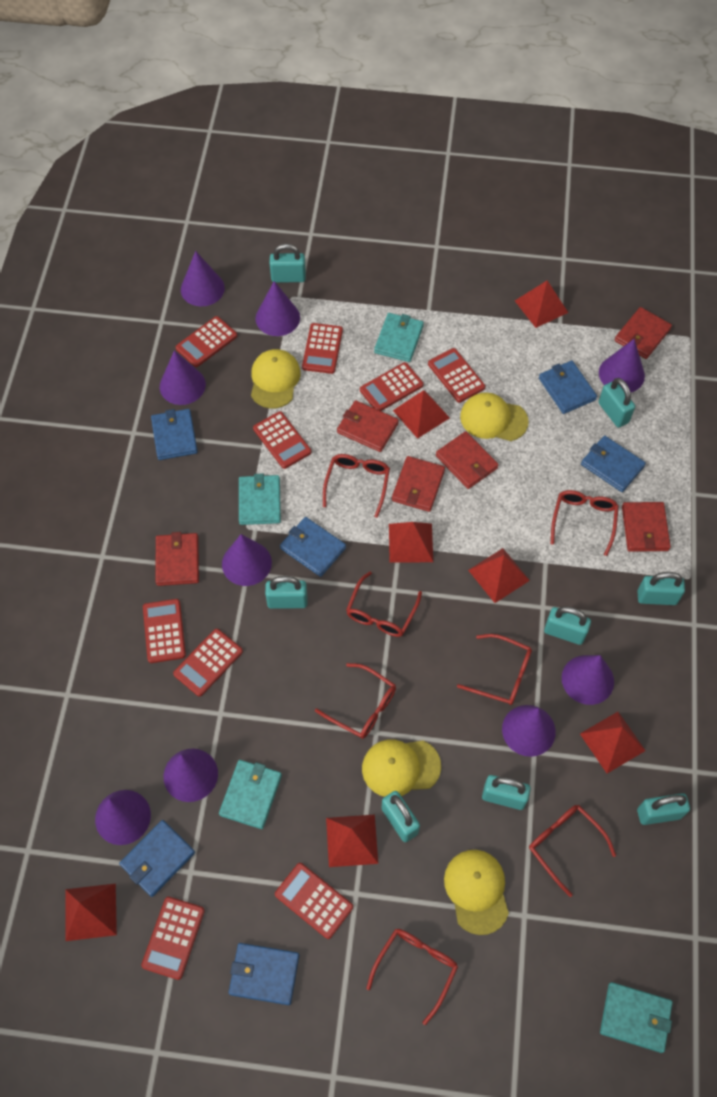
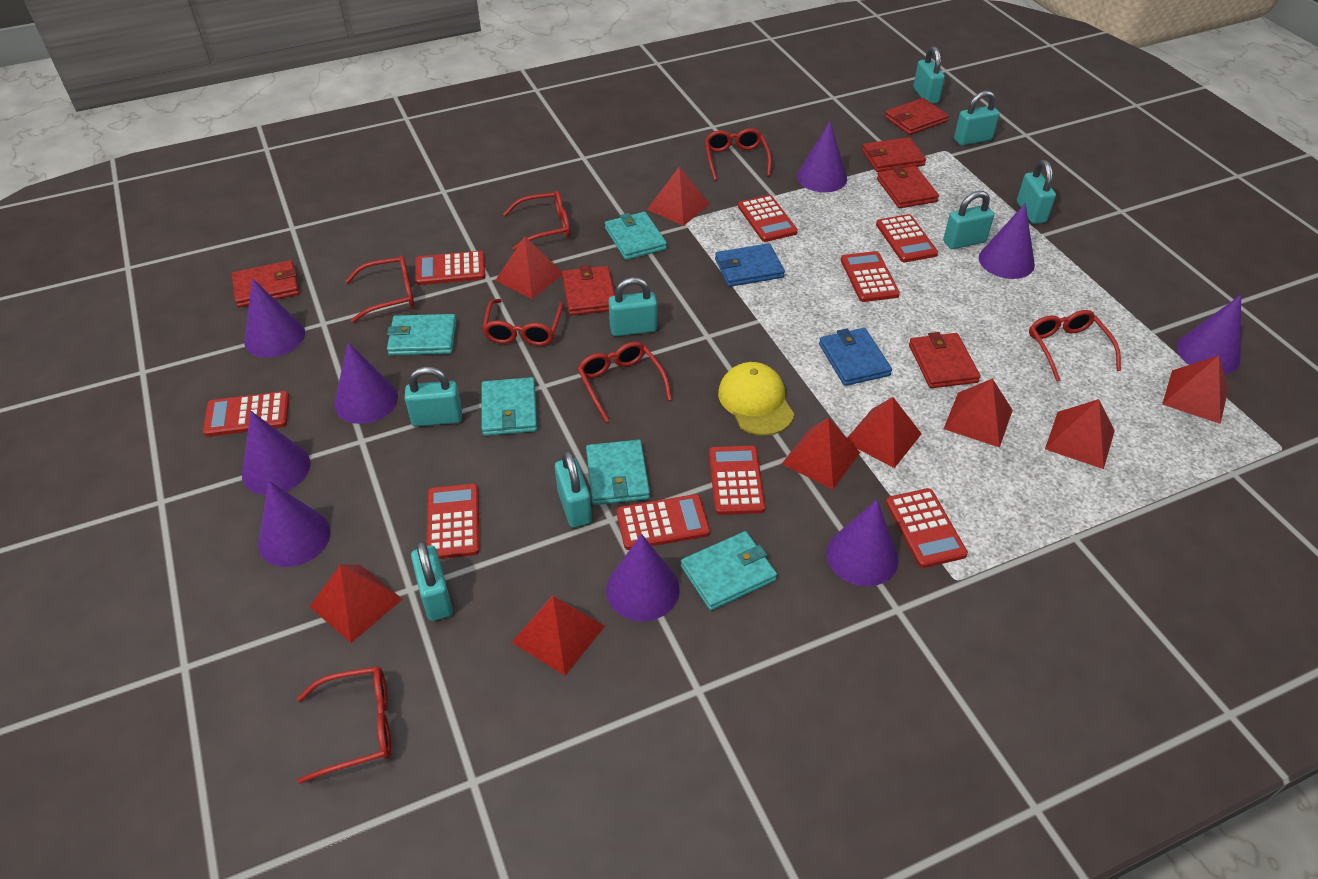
blue wallet: 6 -> 2
red pyramid: 7 -> 9
turquoise wallet: 4 -> 5
yellow cap: 4 -> 1

